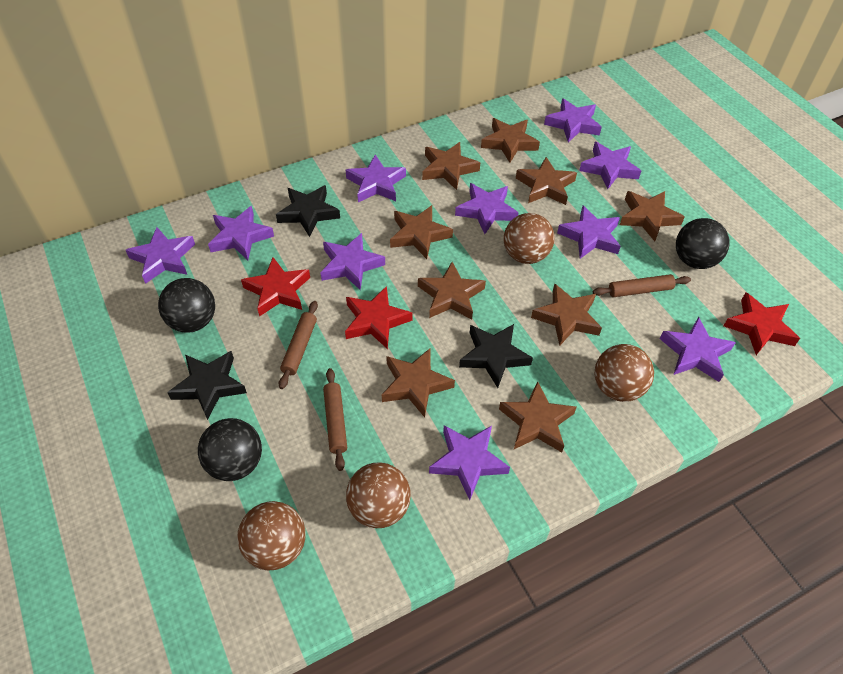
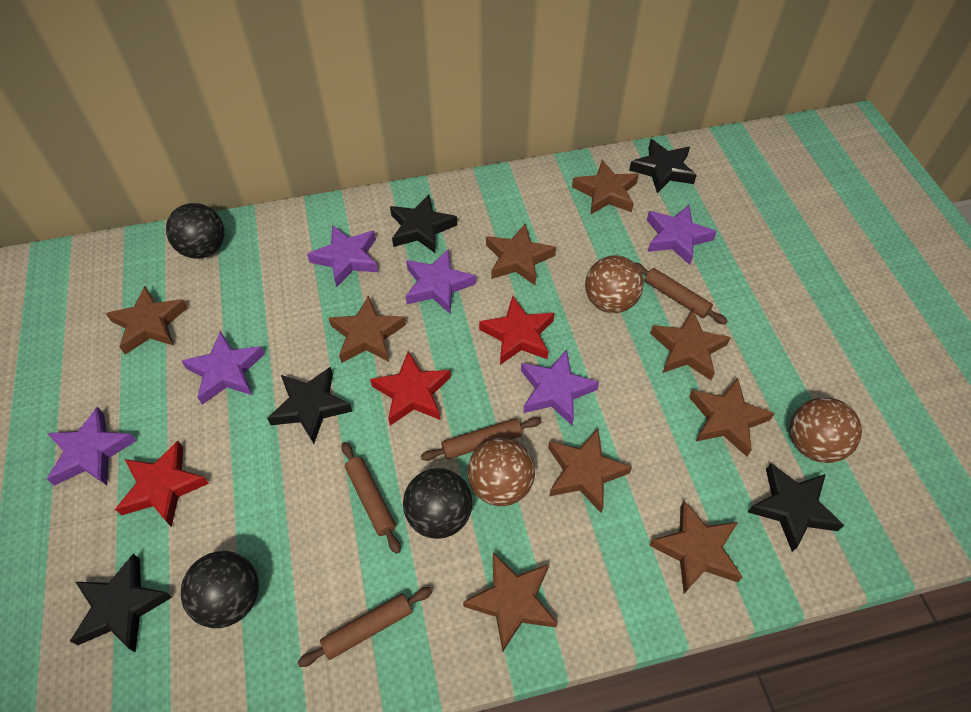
black star: 3 -> 5
brown ball: 4 -> 3
brown rolling pin: 3 -> 4
purple star: 10 -> 6

